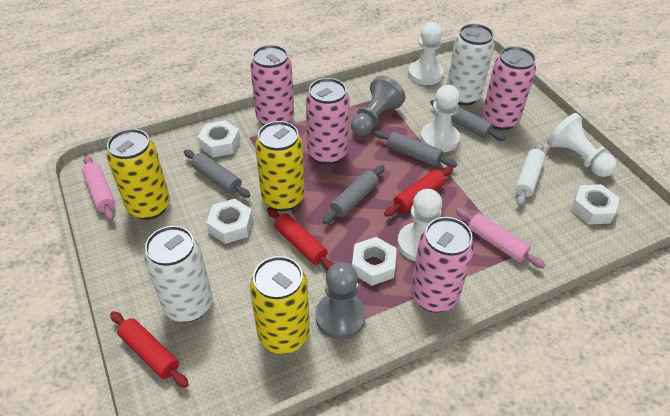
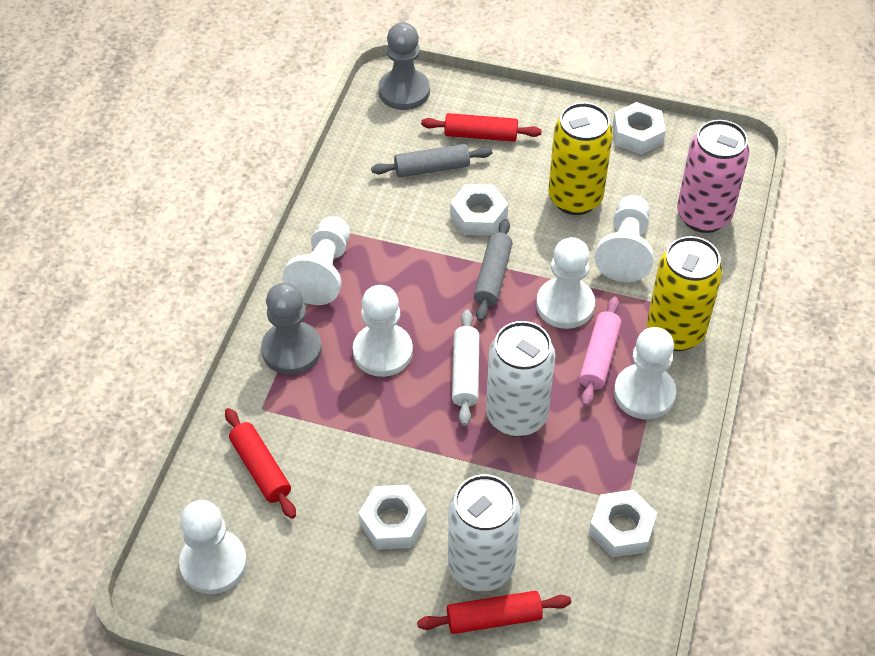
grey rolling pin: 4 -> 2
pink can: 4 -> 1
pink rolling pin: 2 -> 1
white pawn: 4 -> 6
yellow can: 3 -> 2

